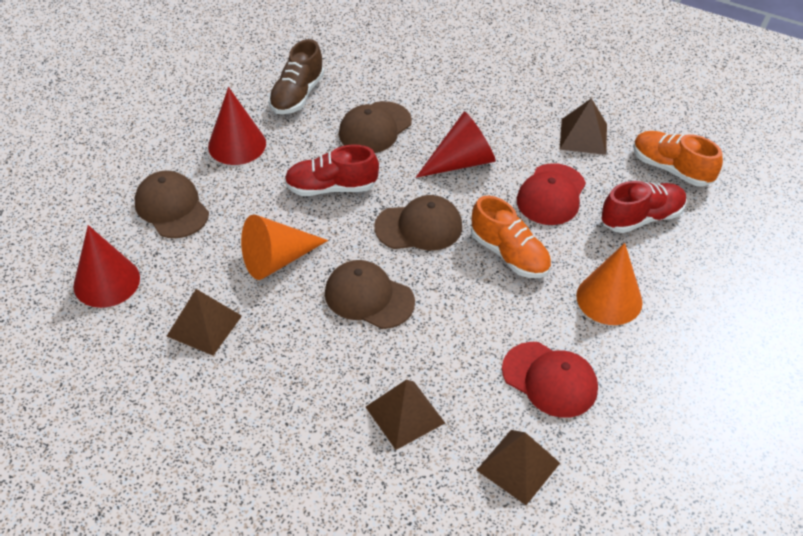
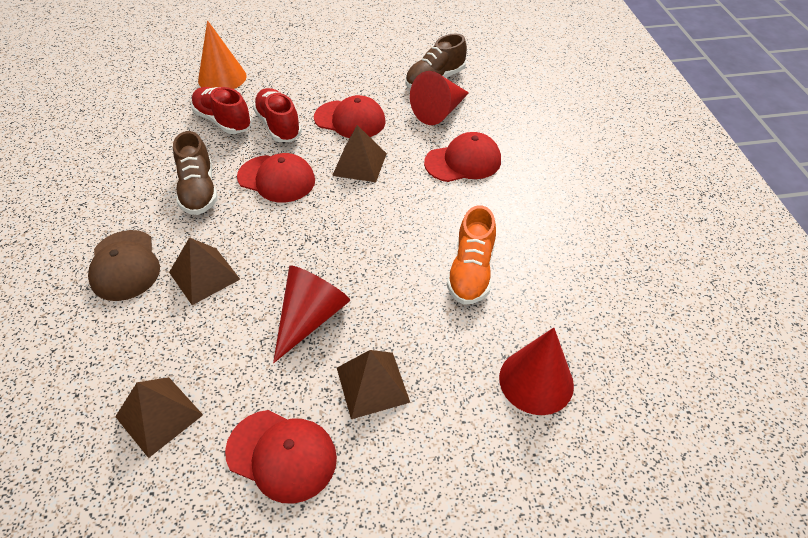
brown cap: 4 -> 1
brown shoe: 1 -> 2
orange cone: 2 -> 1
orange shoe: 2 -> 1
red cap: 2 -> 4

